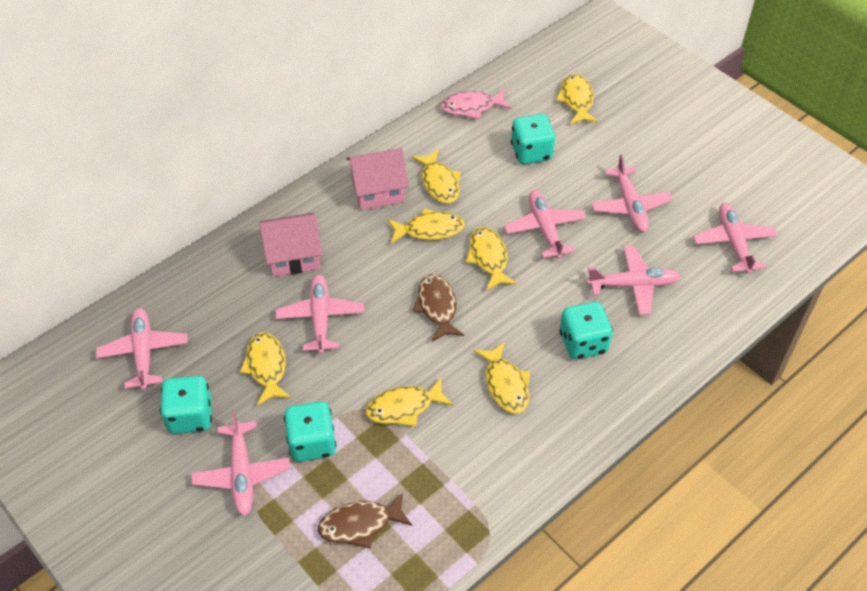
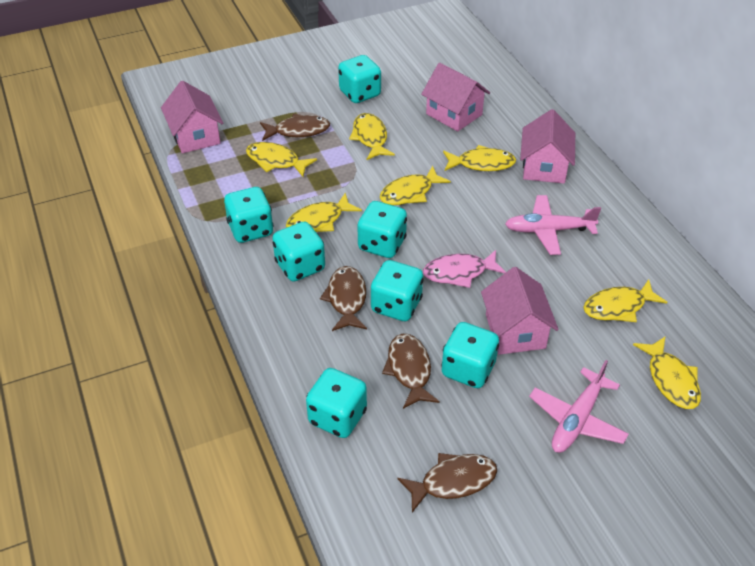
brown fish: 2 -> 4
pink house: 2 -> 4
pink plane: 7 -> 2
turquoise dice: 4 -> 7

